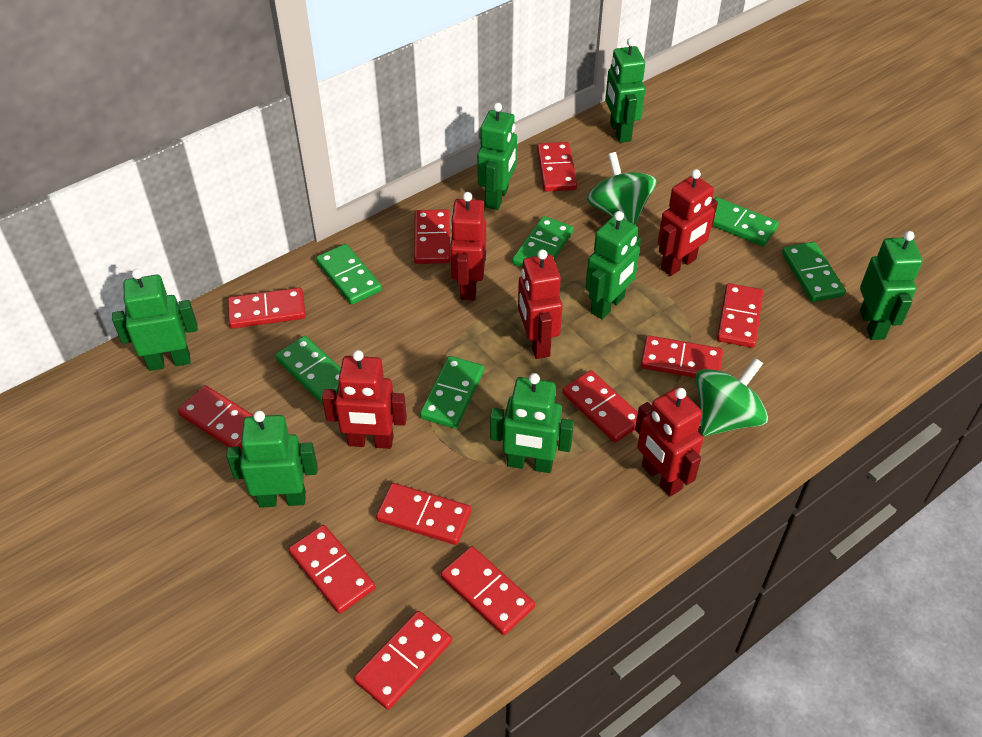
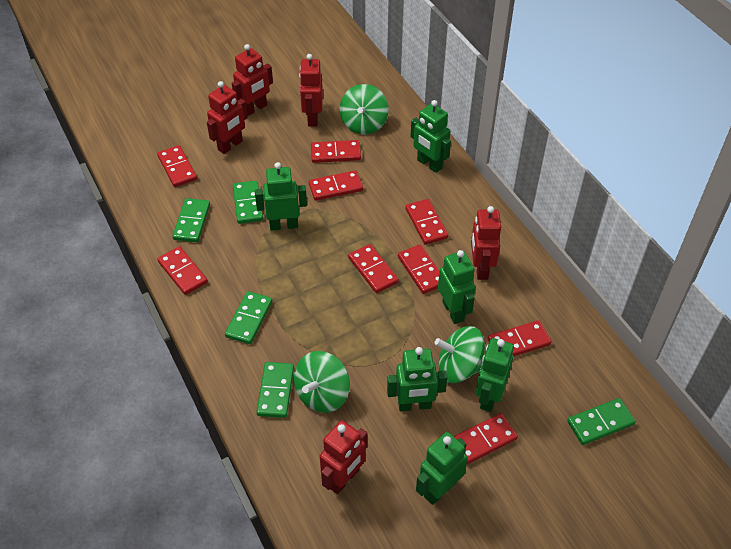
green domino: 6 -> 5
green robot: 7 -> 6
green spinning top: 2 -> 3
red domino: 11 -> 9

